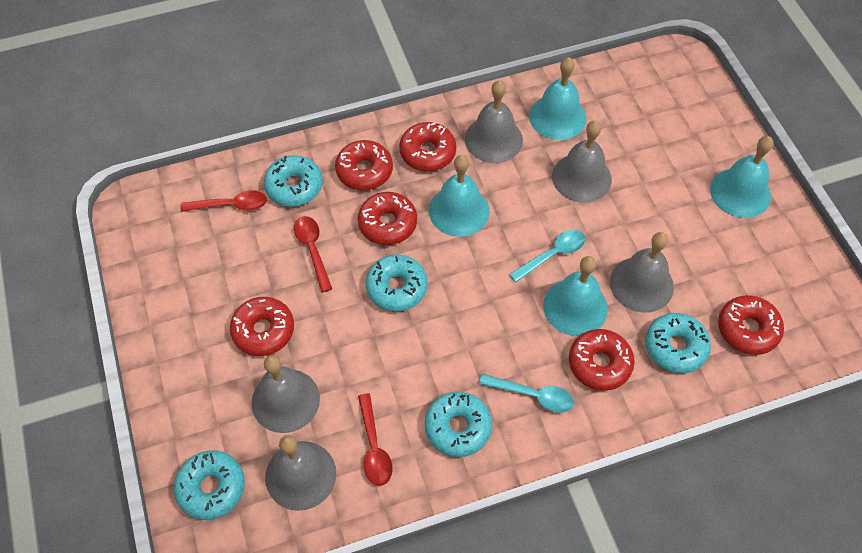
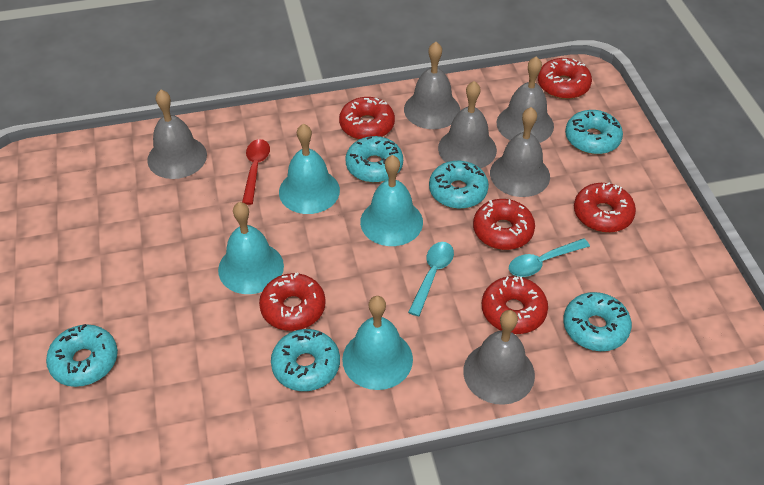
grey bell: 5 -> 6
red spoon: 3 -> 1
turquoise donut: 5 -> 6

